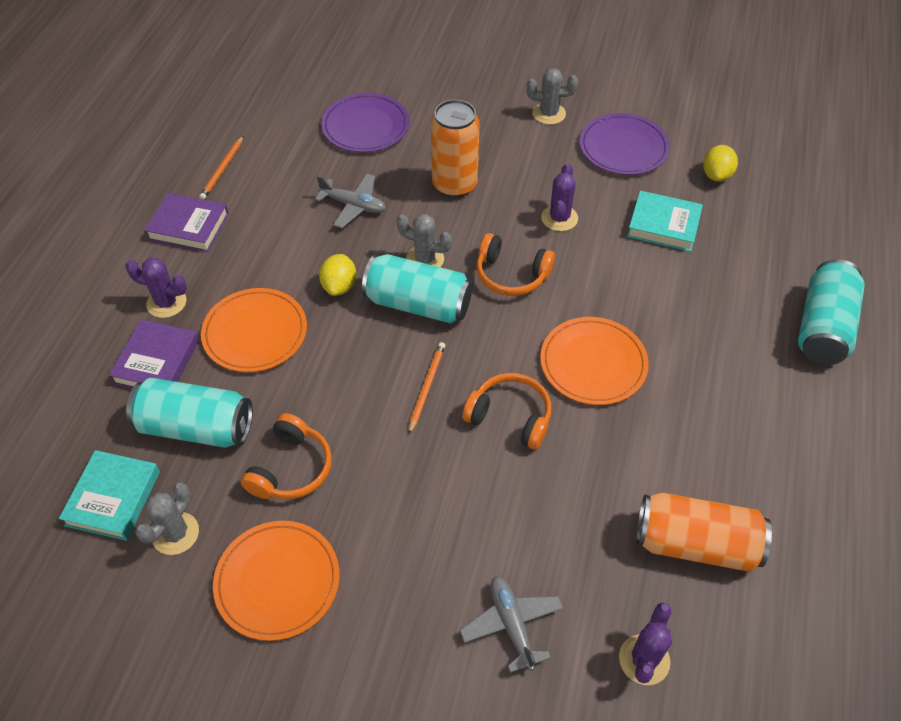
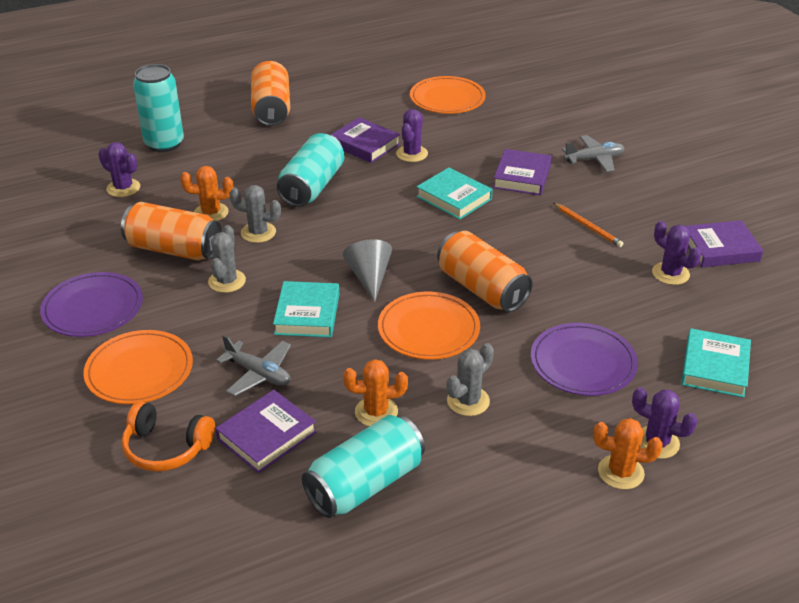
grey cone: 0 -> 1
orange cactus: 0 -> 3
orange can: 2 -> 3
orange headphones: 3 -> 1
orange pencil: 2 -> 1
purple book: 2 -> 4
purple cactus: 3 -> 4
turquoise book: 2 -> 3
yellow lemon: 2 -> 0

